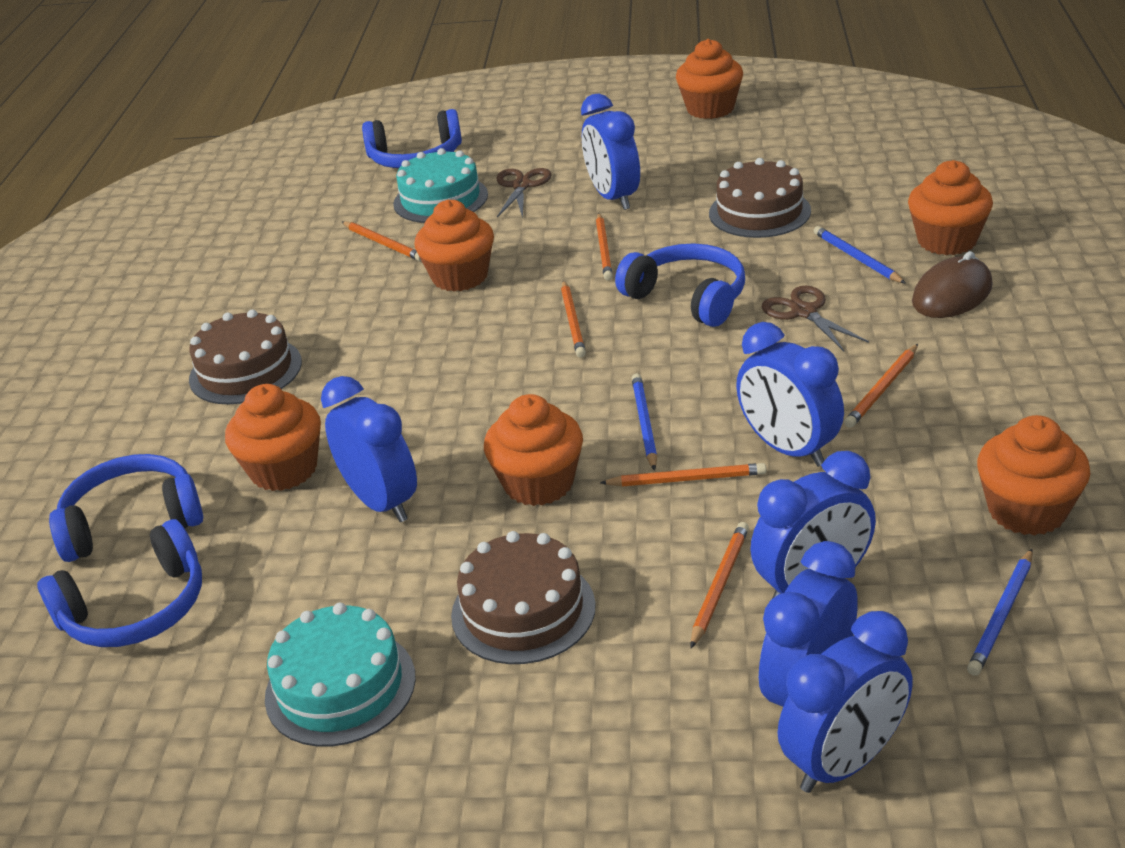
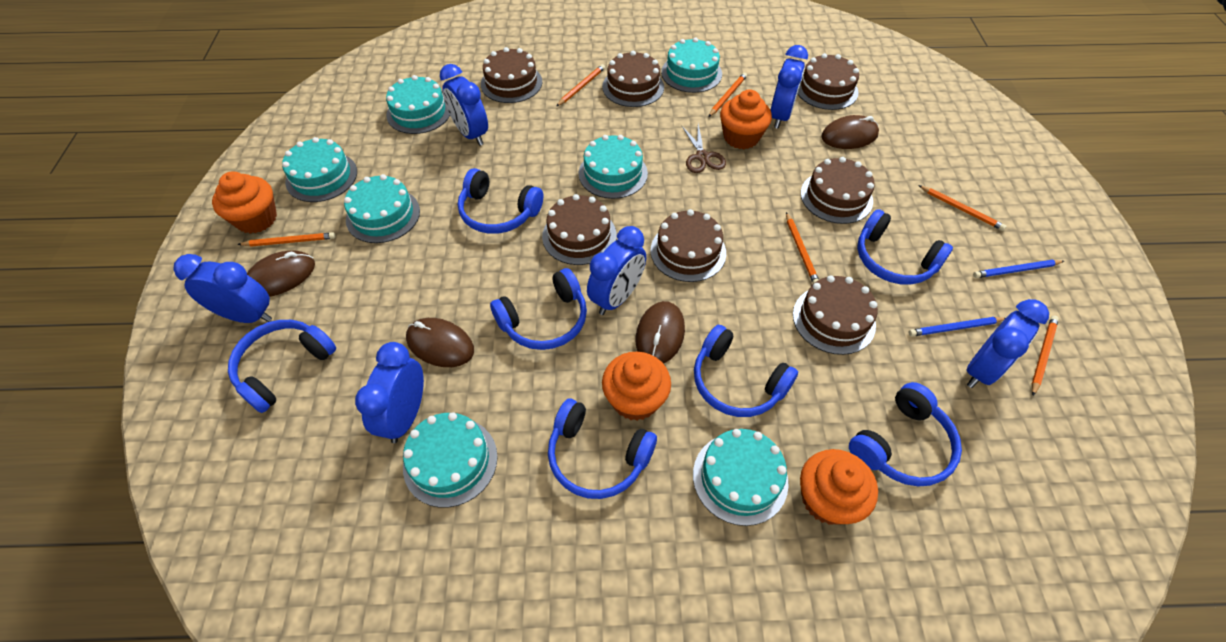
blue headphones: 4 -> 7
blue pencil: 3 -> 2
brown cake: 3 -> 7
brown mouse: 1 -> 4
brown scissors: 2 -> 1
orange cupcake: 6 -> 4
turquoise cake: 2 -> 7

